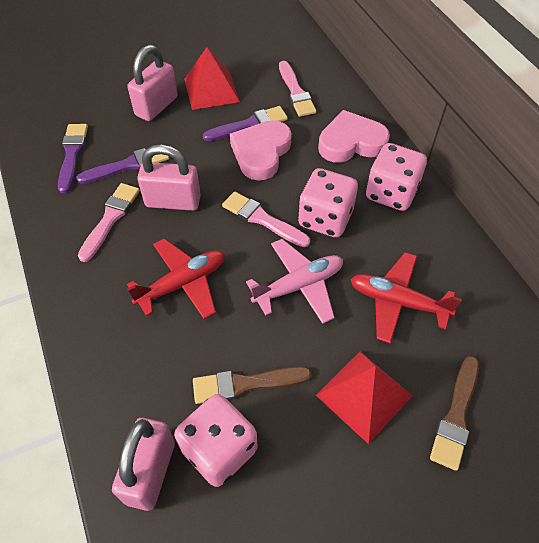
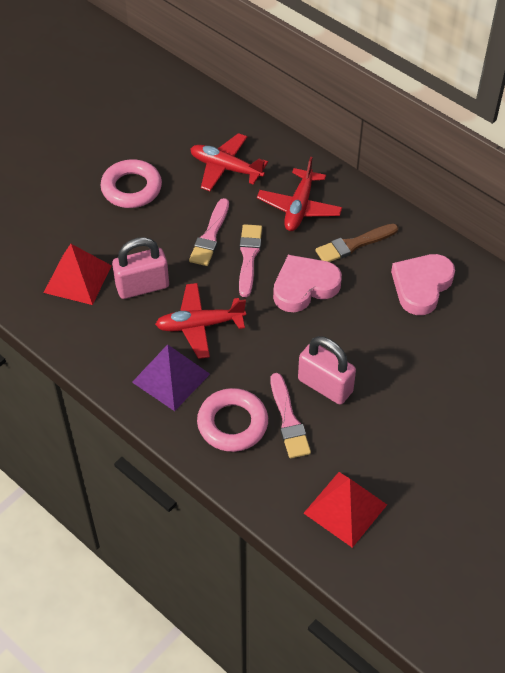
brown brush: 2 -> 1
pink dice: 3 -> 0
pink padlock: 3 -> 2
pink plane: 1 -> 0
pink ring: 0 -> 2
purple brush: 3 -> 0
purple pyramid: 0 -> 1
red plane: 2 -> 3

